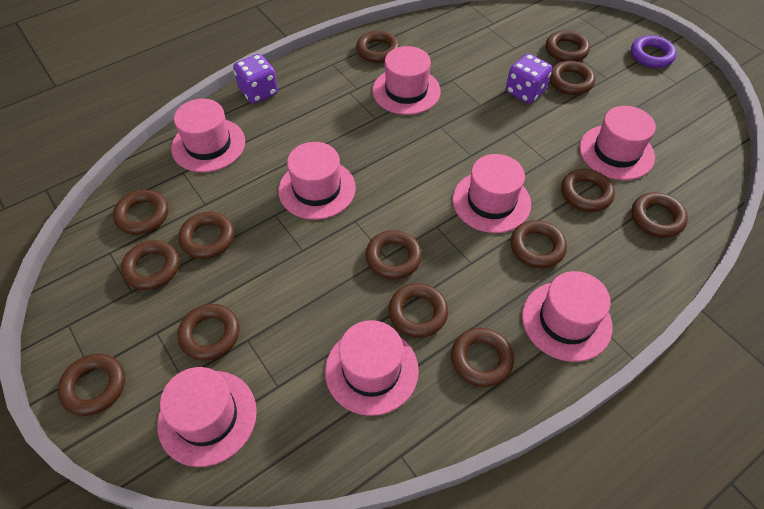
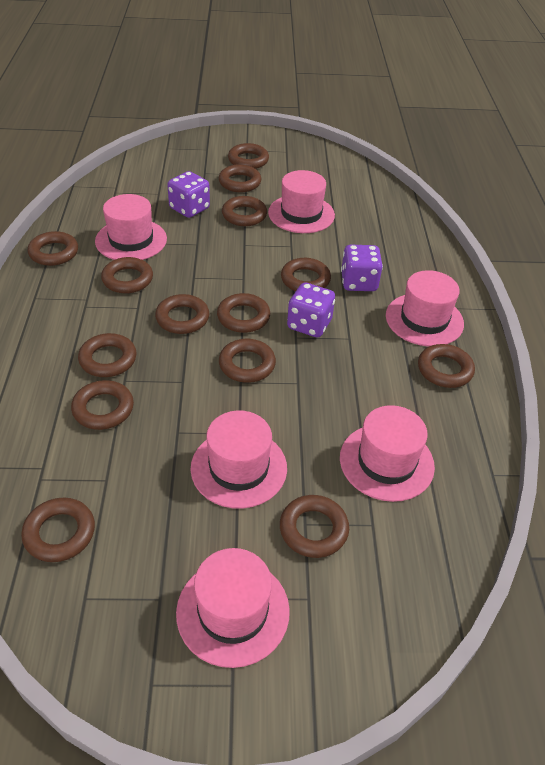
pink hat: 8 -> 6
purple dice: 2 -> 3
purple ring: 1 -> 0

